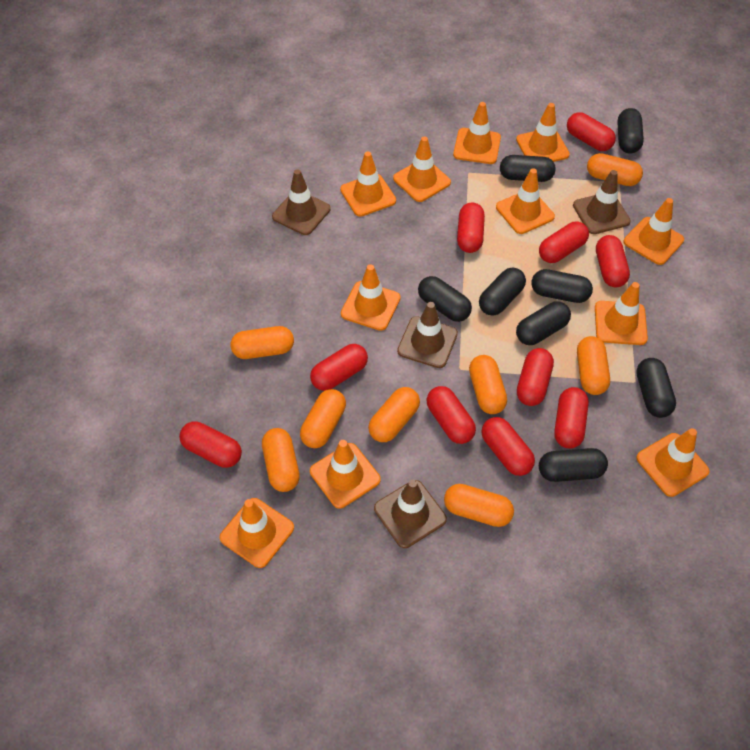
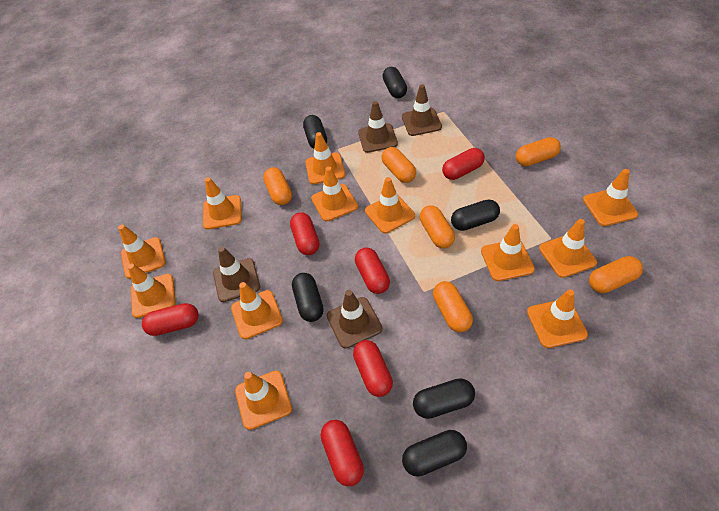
black capsule: 8 -> 6
orange capsule: 8 -> 6
orange traffic cone: 11 -> 12
red capsule: 10 -> 6

